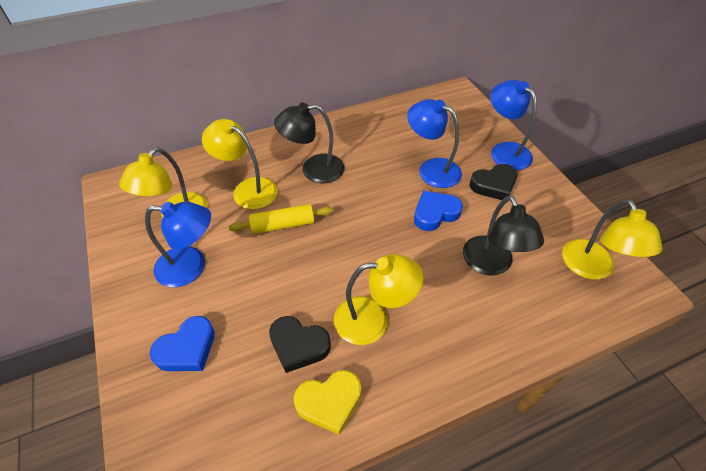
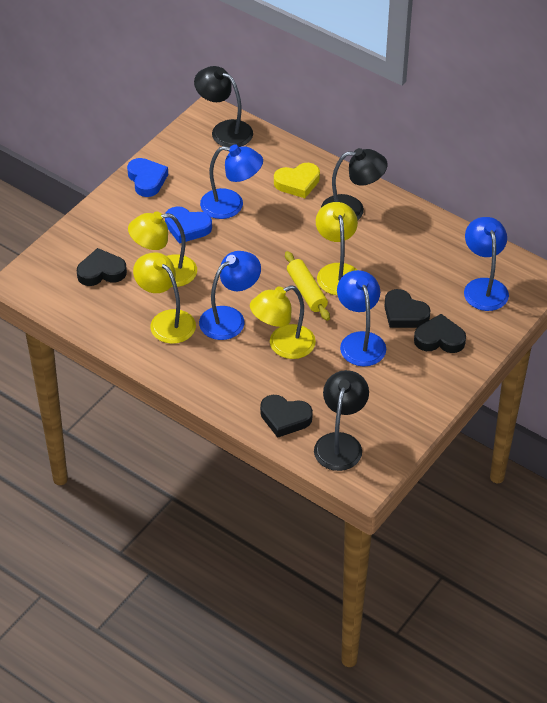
black heart: 2 -> 4
black lamp: 2 -> 3
blue lamp: 3 -> 4

